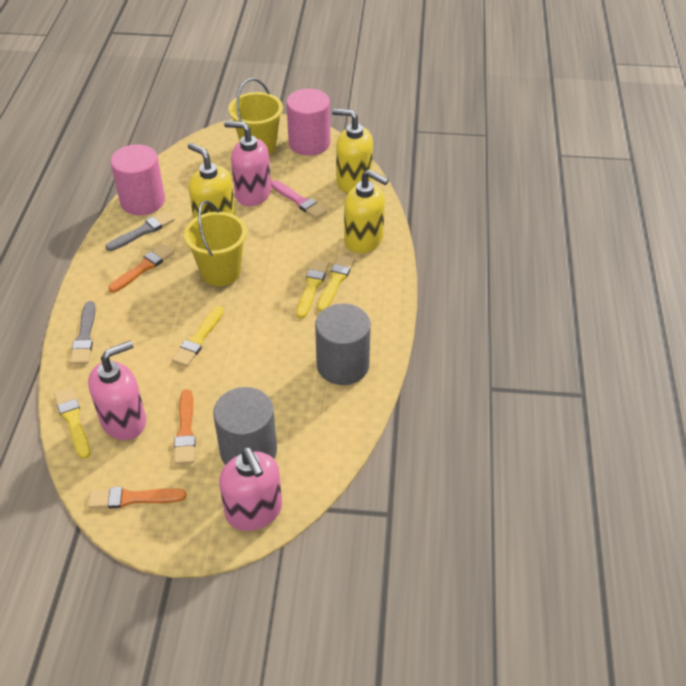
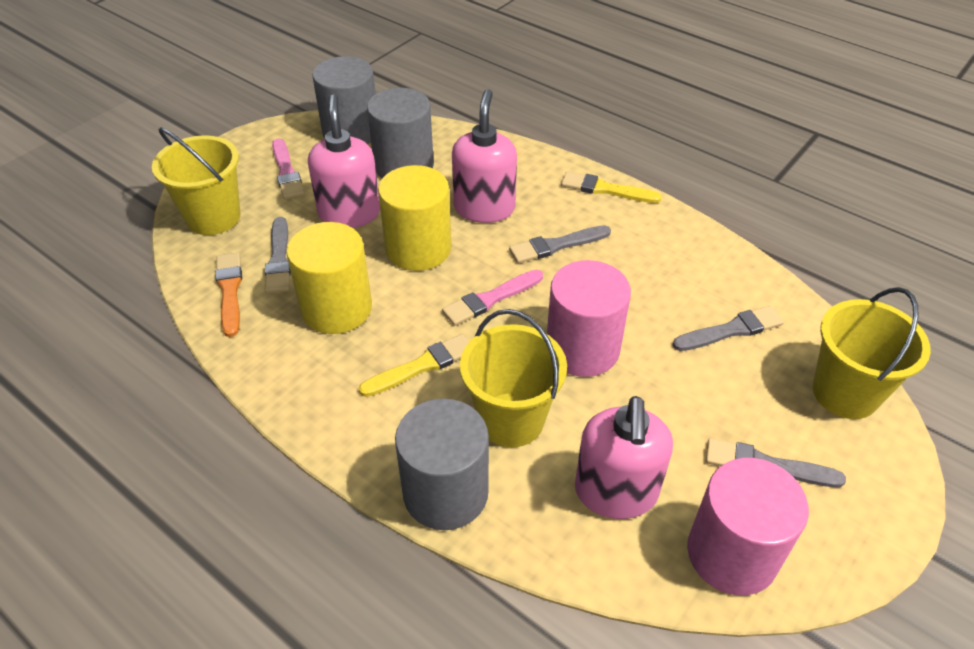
grey brush: 2 -> 4
grey cylinder: 2 -> 3
orange brush: 3 -> 1
pink brush: 1 -> 2
yellow brush: 4 -> 2
yellow bucket: 2 -> 3
yellow cylinder: 0 -> 2
yellow soap dispenser: 3 -> 0

